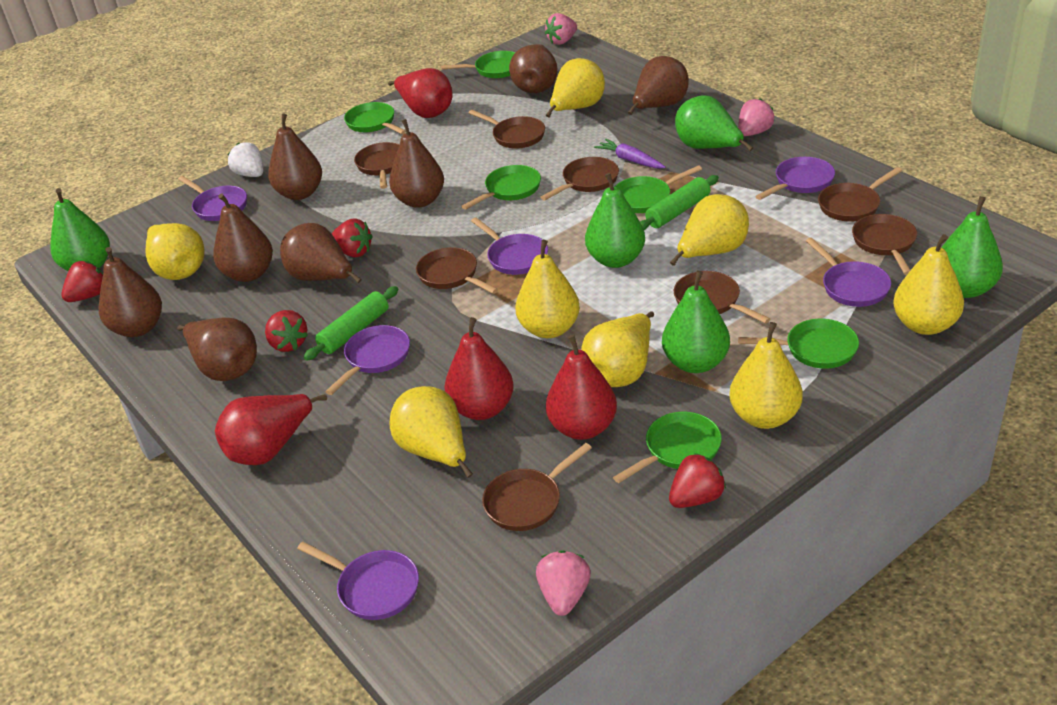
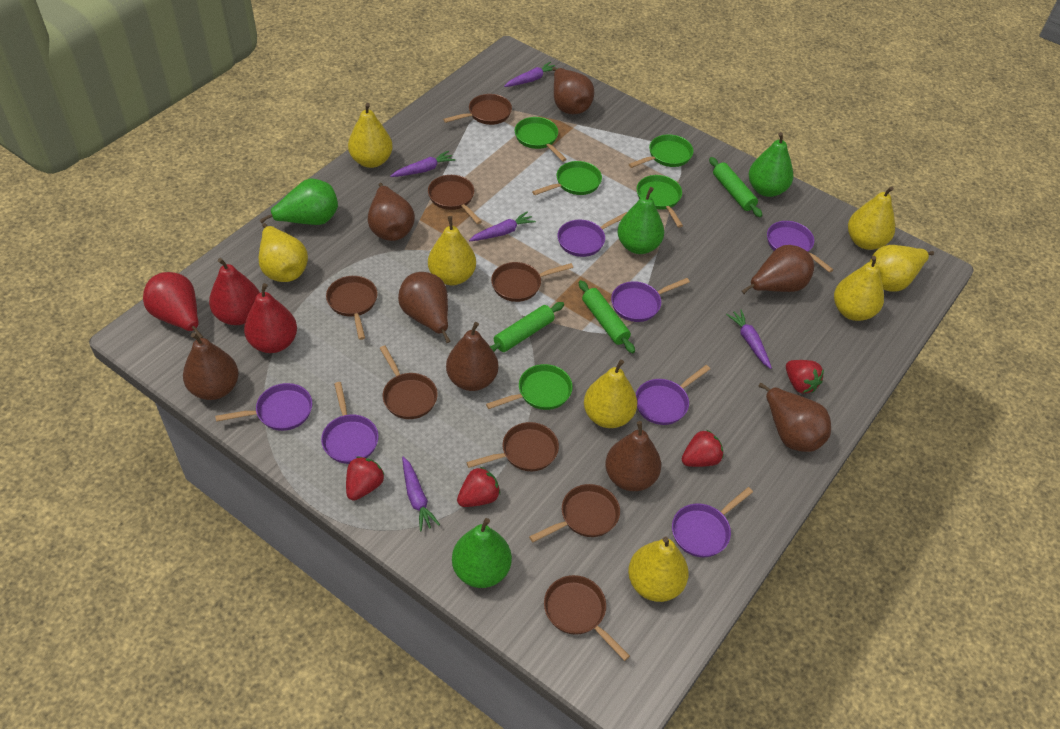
green pan: 6 -> 5
green pear: 5 -> 4
green rolling pin: 2 -> 3
pink strawberry: 3 -> 0
purple carrot: 1 -> 5
purple pan: 6 -> 7
red pear: 4 -> 3
white strawberry: 1 -> 0

